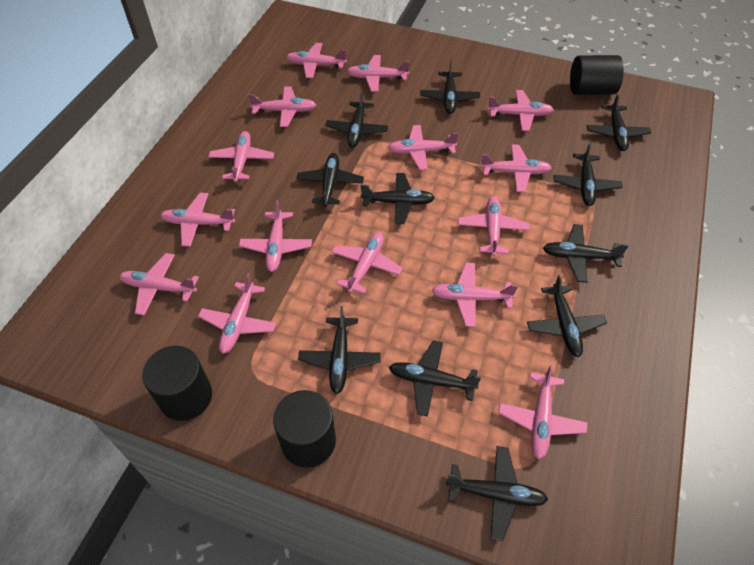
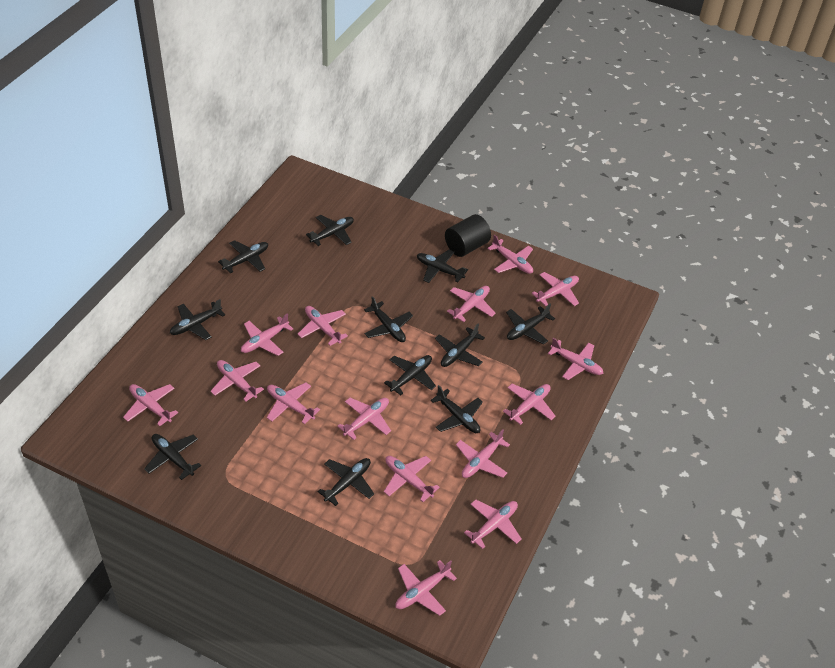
black cylinder: 3 -> 1

